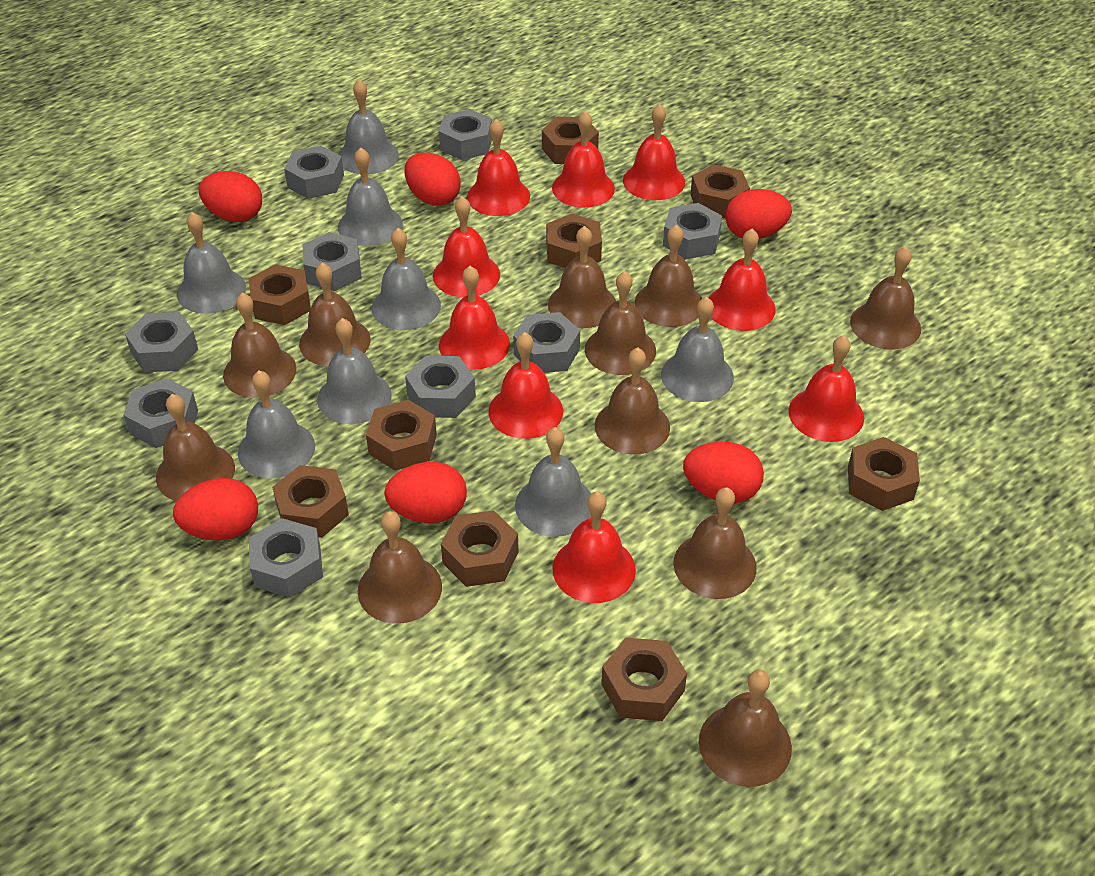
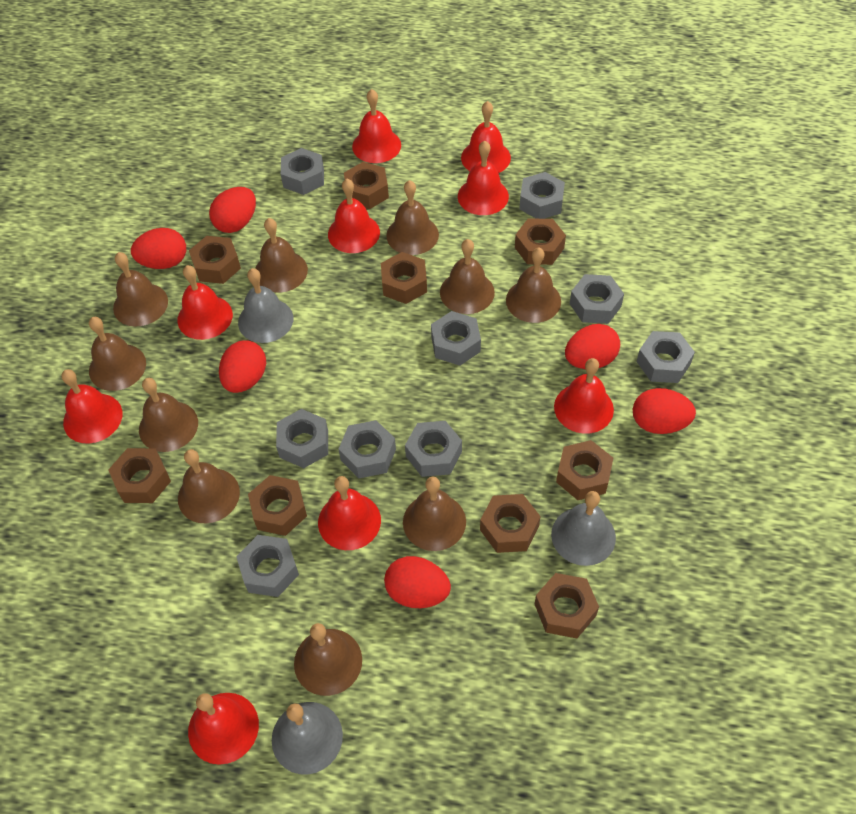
brown bell: 11 -> 10
grey bell: 8 -> 3

